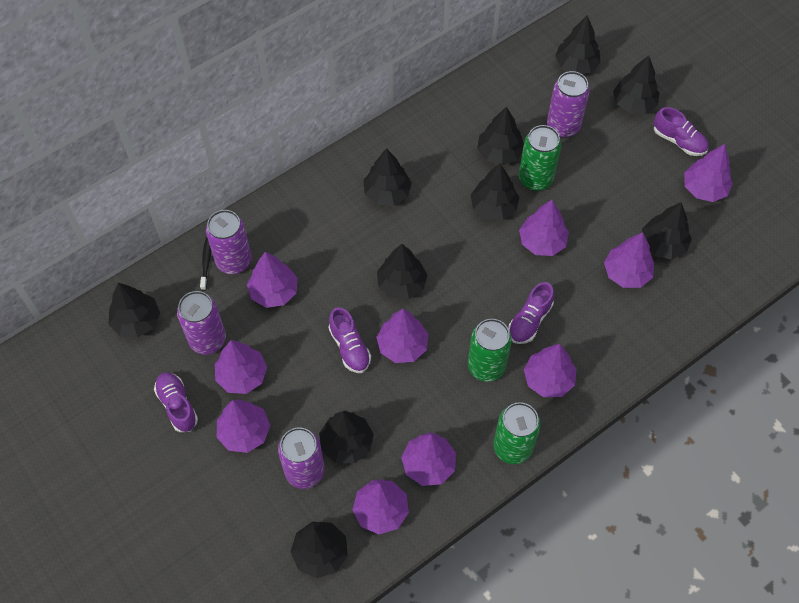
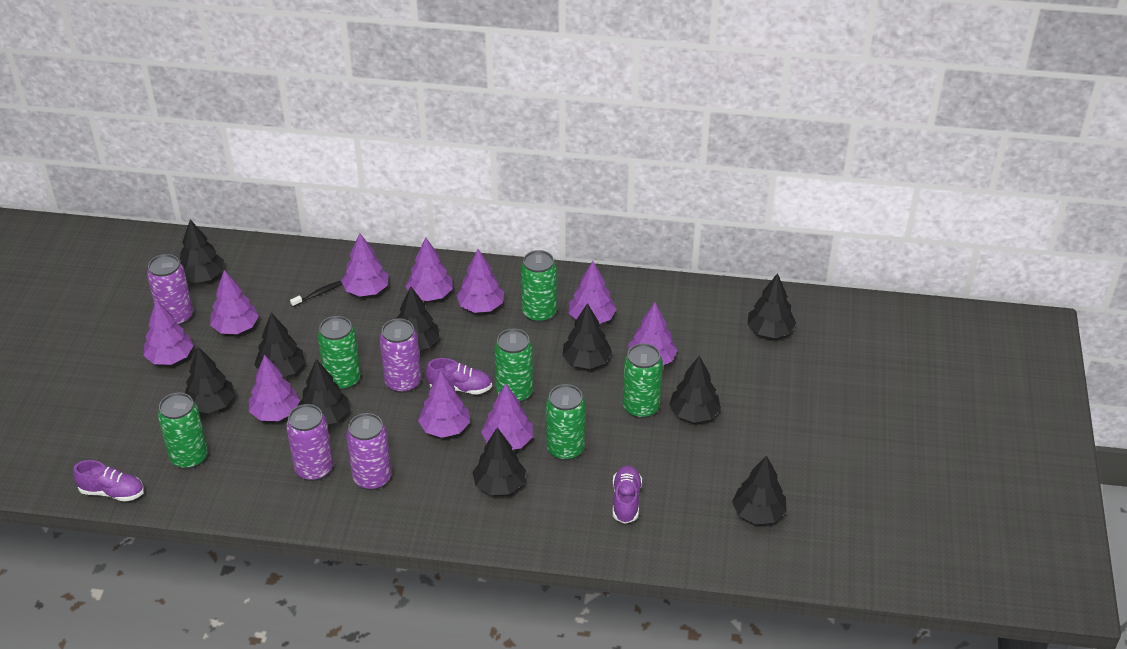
green can: 3 -> 6
purple shoe: 4 -> 3

